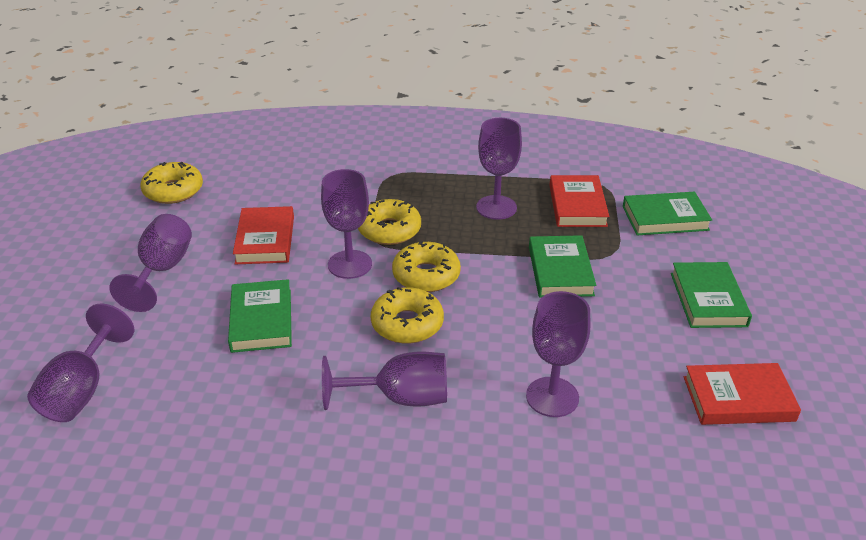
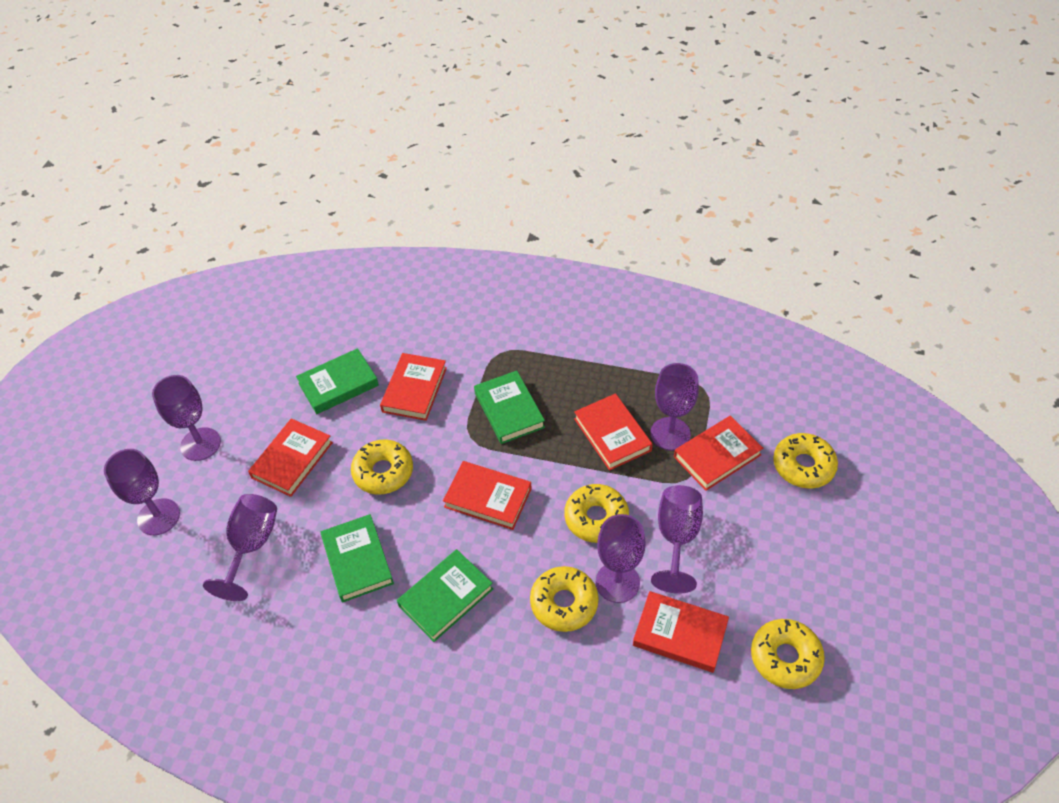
red book: 3 -> 6
yellow donut: 4 -> 5

